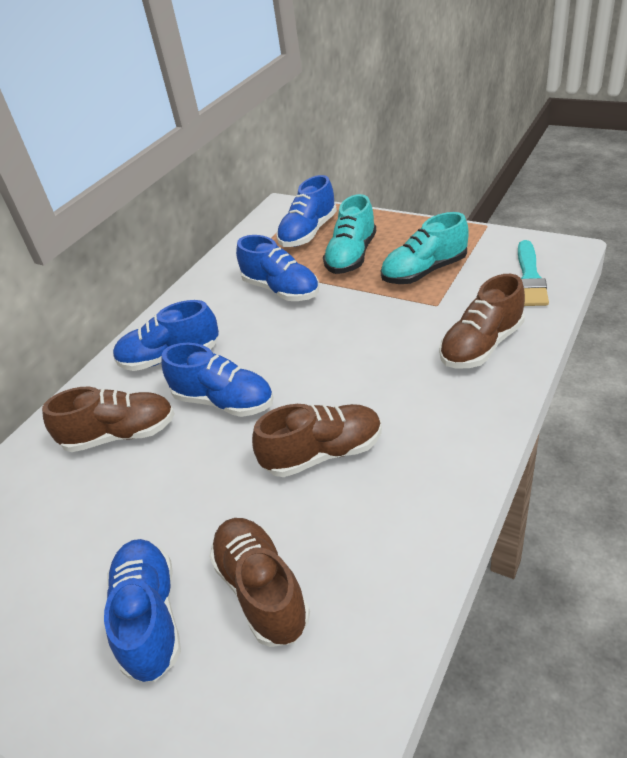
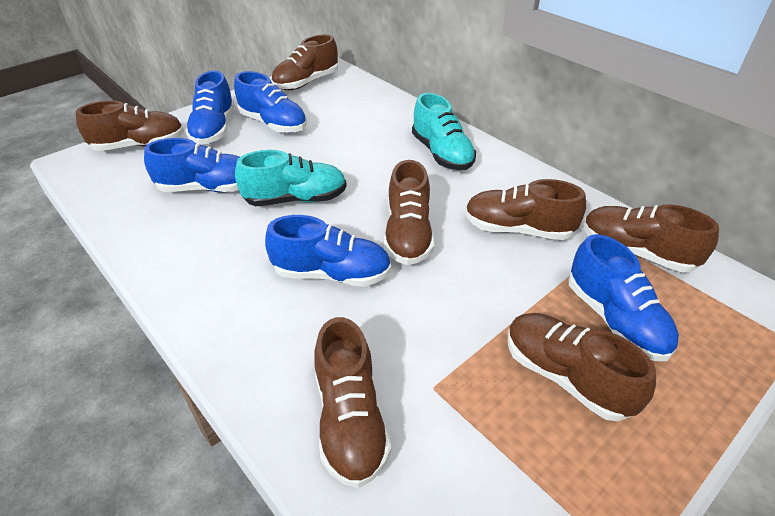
brown shoe: 4 -> 7
turquoise brush: 1 -> 0

